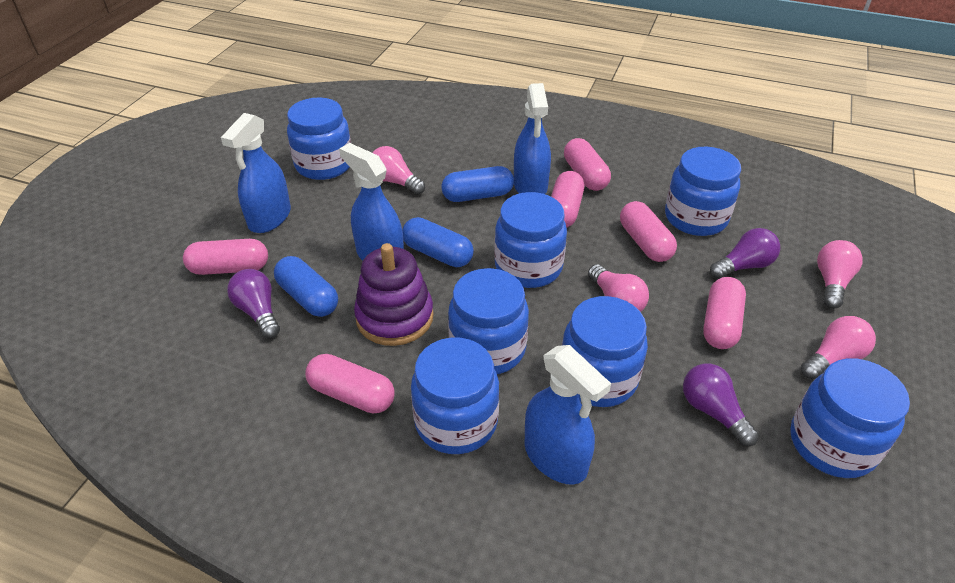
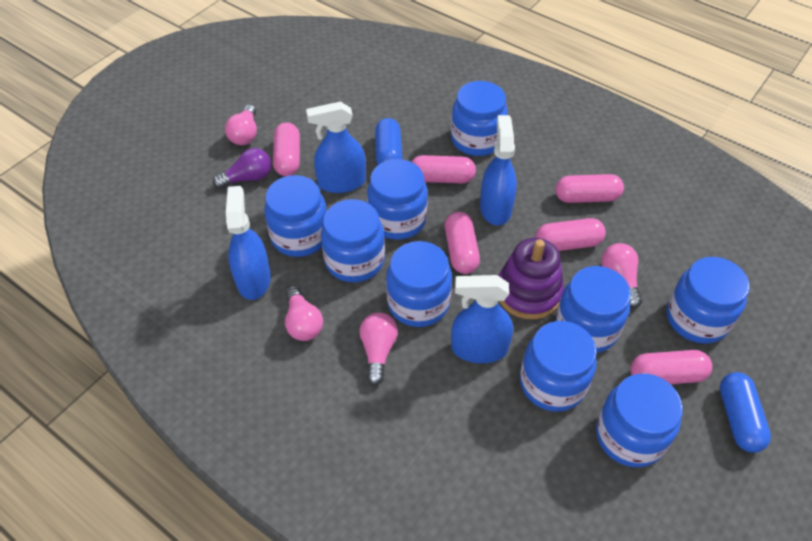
blue capsule: 3 -> 2
blue jar: 7 -> 9
purple light bulb: 3 -> 1

